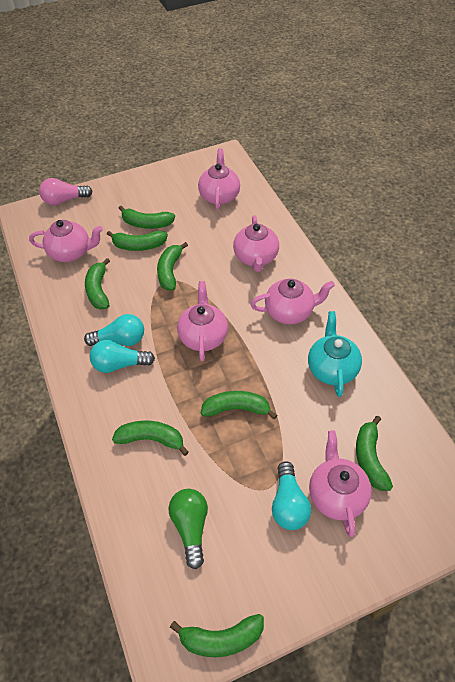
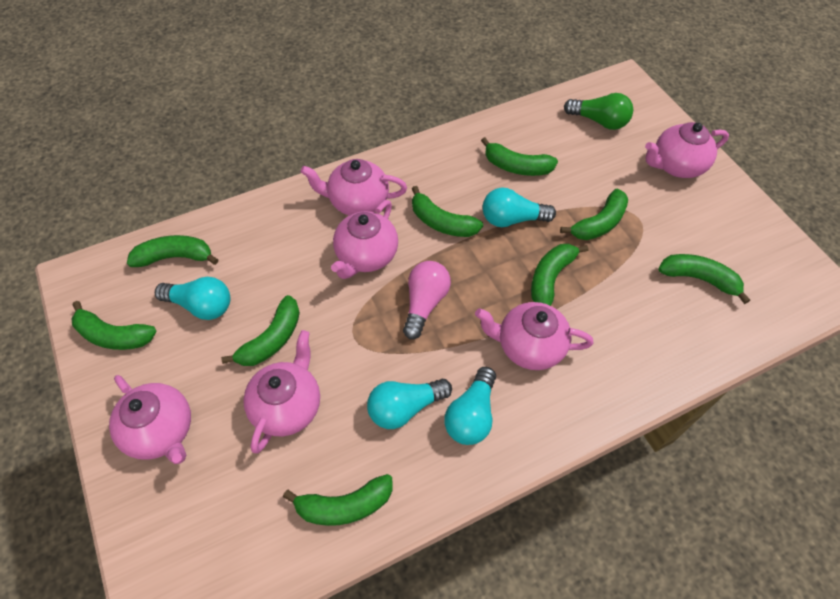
green banana: 8 -> 9
turquoise light bulb: 3 -> 4
turquoise teapot: 1 -> 0

